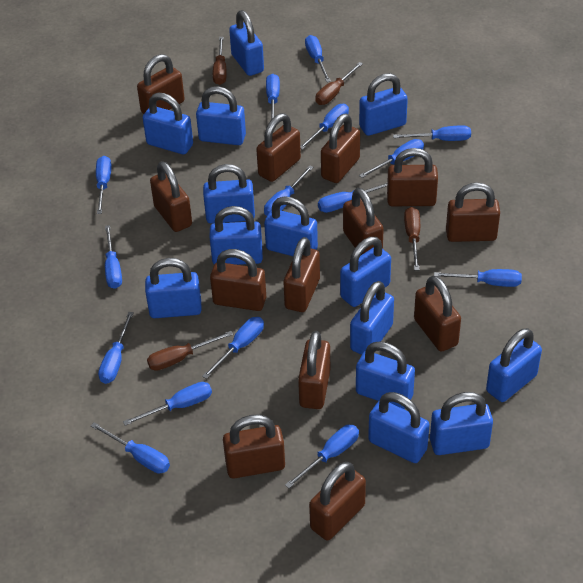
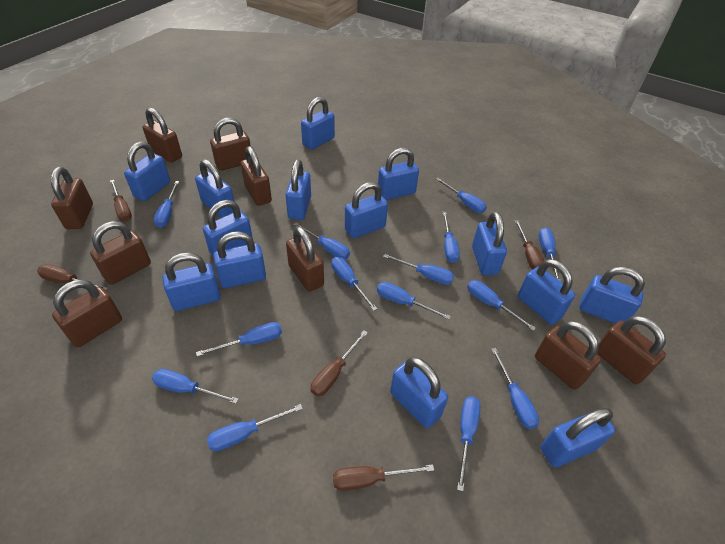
blue screwdriver: 15 -> 14
brown padlock: 13 -> 9
brown screwdriver: 4 -> 5

